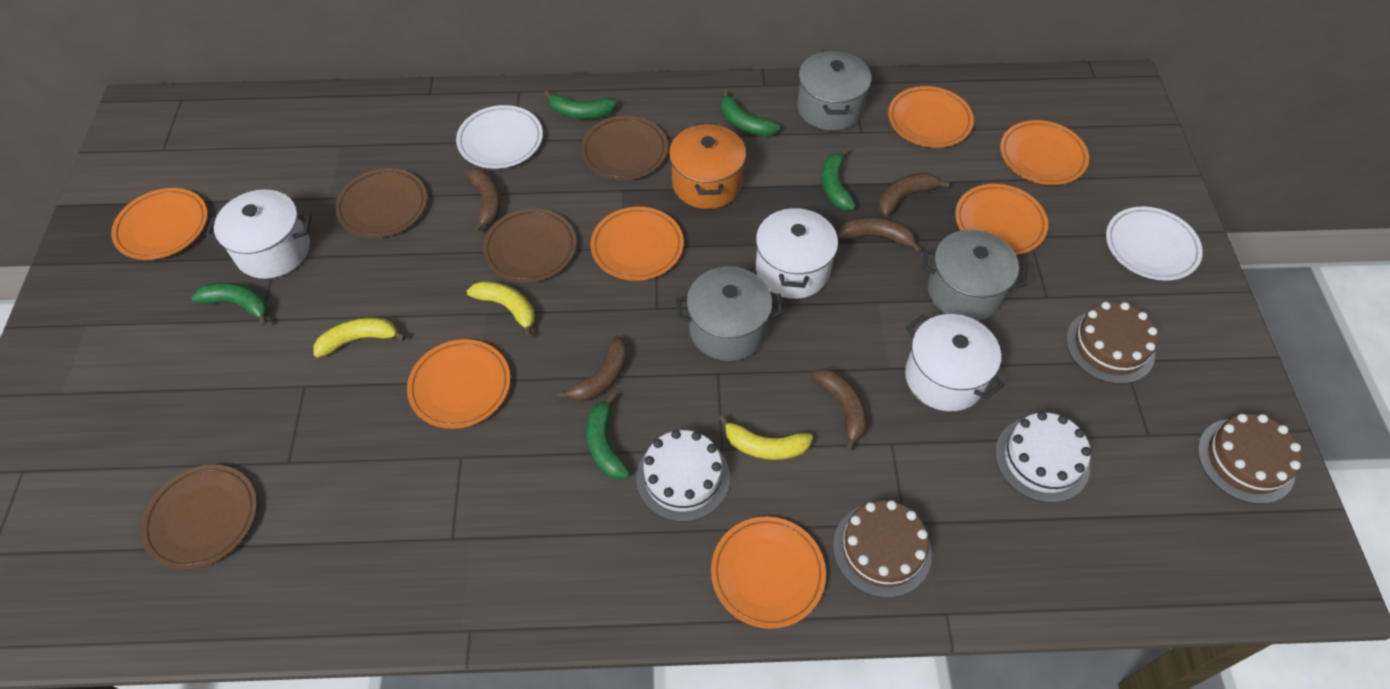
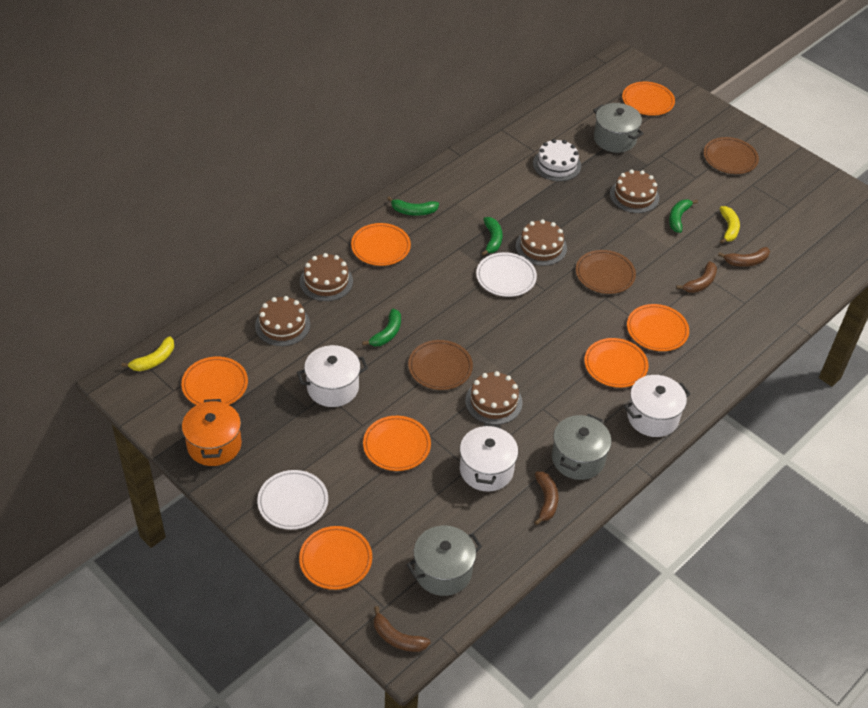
brown banana: 5 -> 4
brown cake: 3 -> 5
brown plate: 4 -> 3
green banana: 5 -> 4
white cake: 2 -> 1
yellow banana: 3 -> 2

